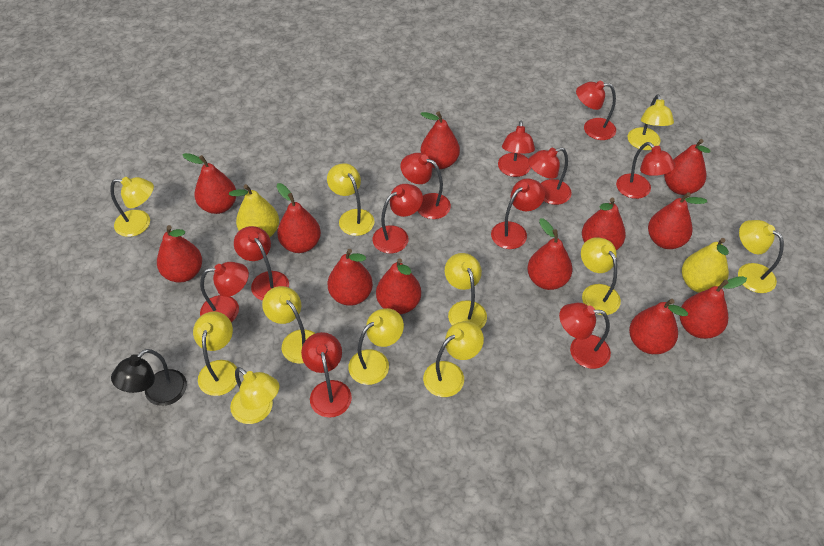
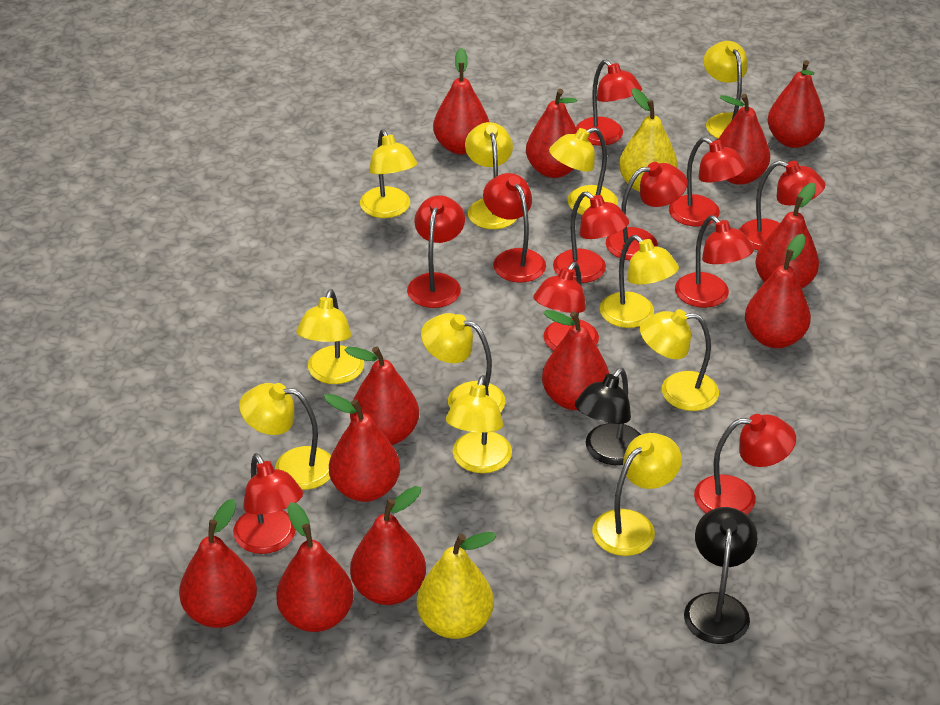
black lamp: 1 -> 2

